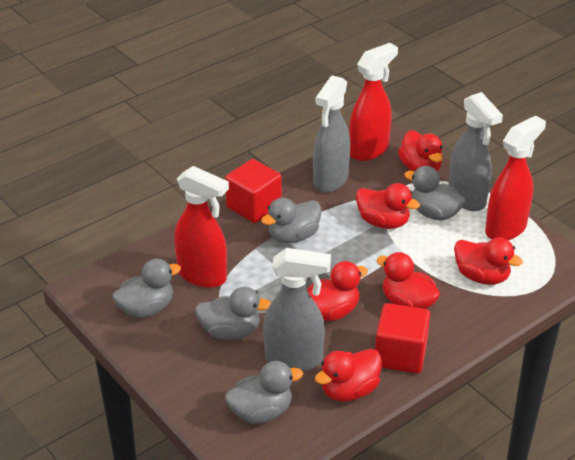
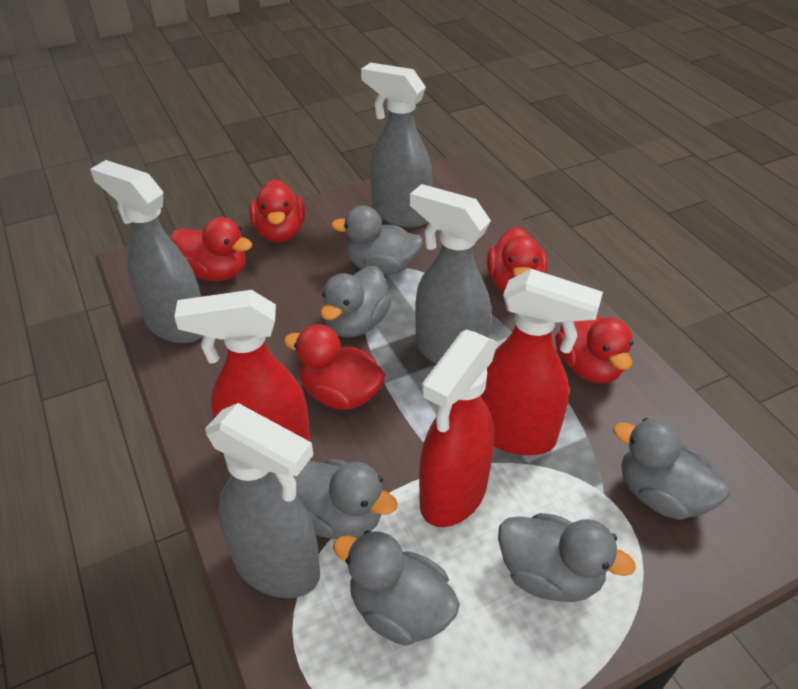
grey duck: 5 -> 6
grey spray bottle: 3 -> 4
red cube: 2 -> 0
red duck: 6 -> 5

